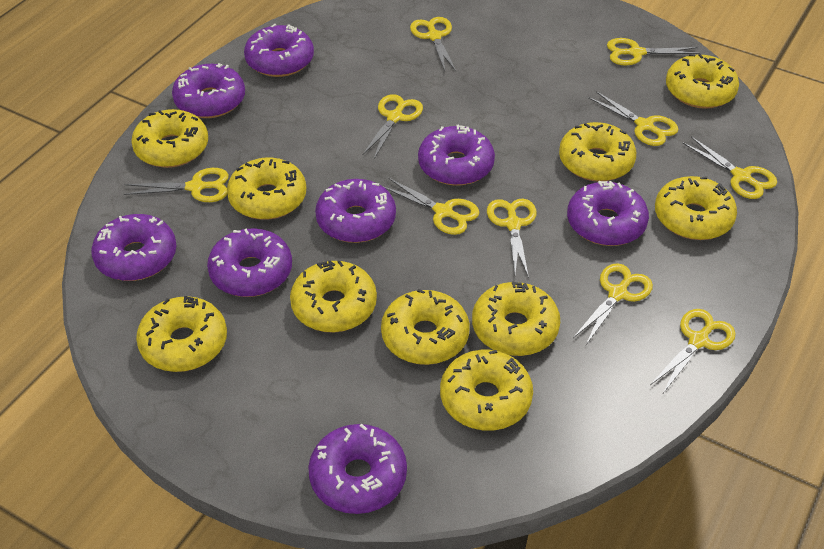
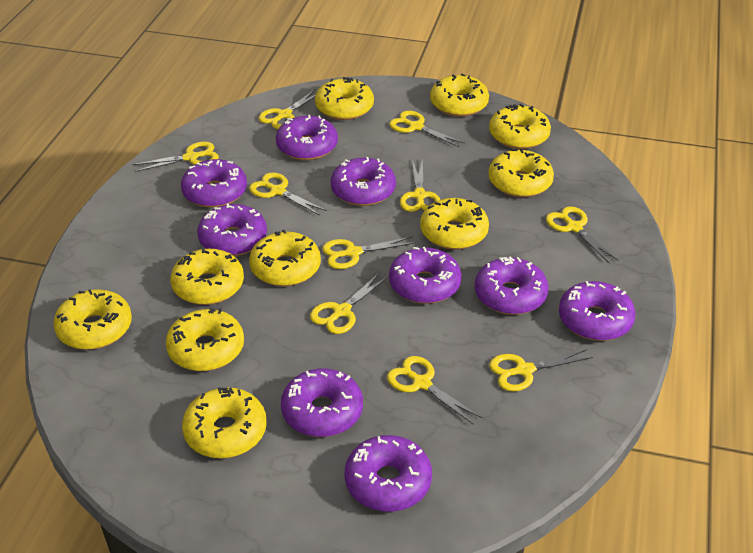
purple donut: 8 -> 9

